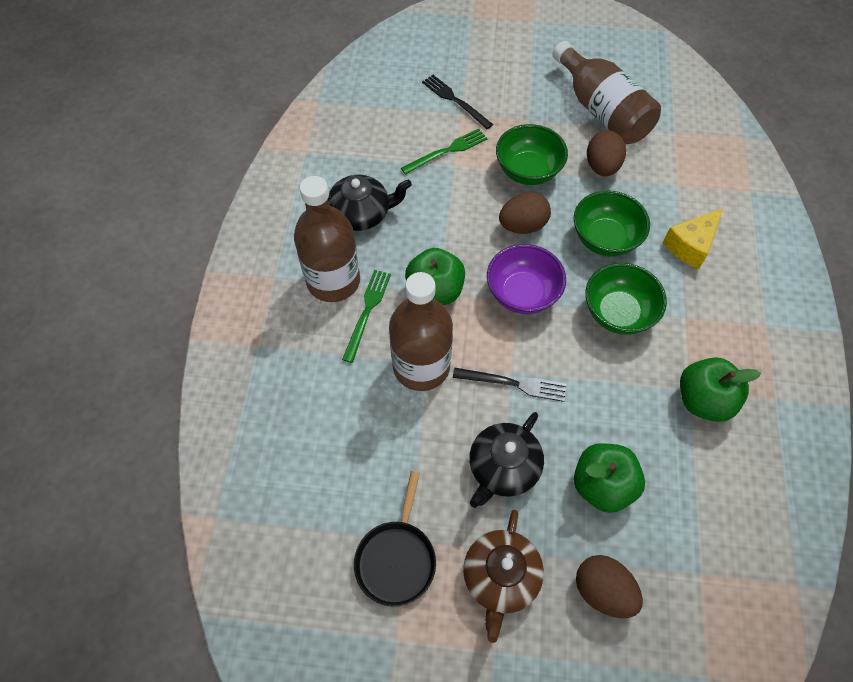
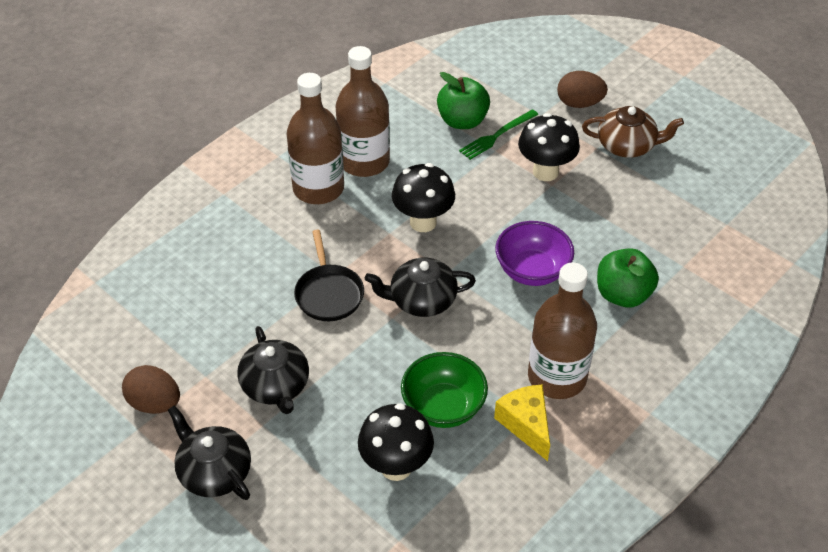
black fork: 2 -> 0
black mushroom: 0 -> 3
black teapot: 2 -> 3
brown egg: 3 -> 2
green apple: 3 -> 2
green bowl: 3 -> 1
green fork: 2 -> 1

